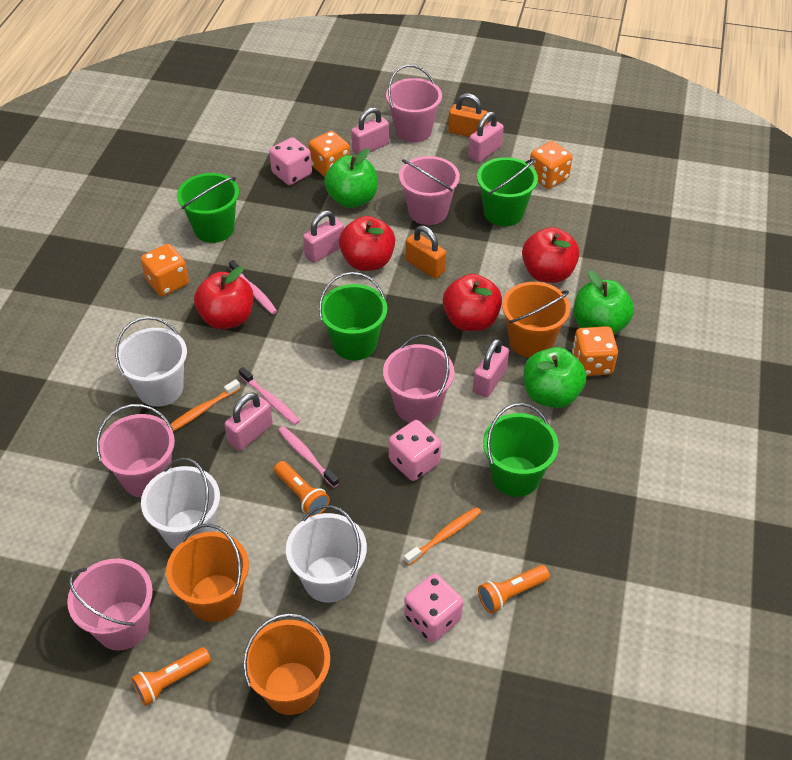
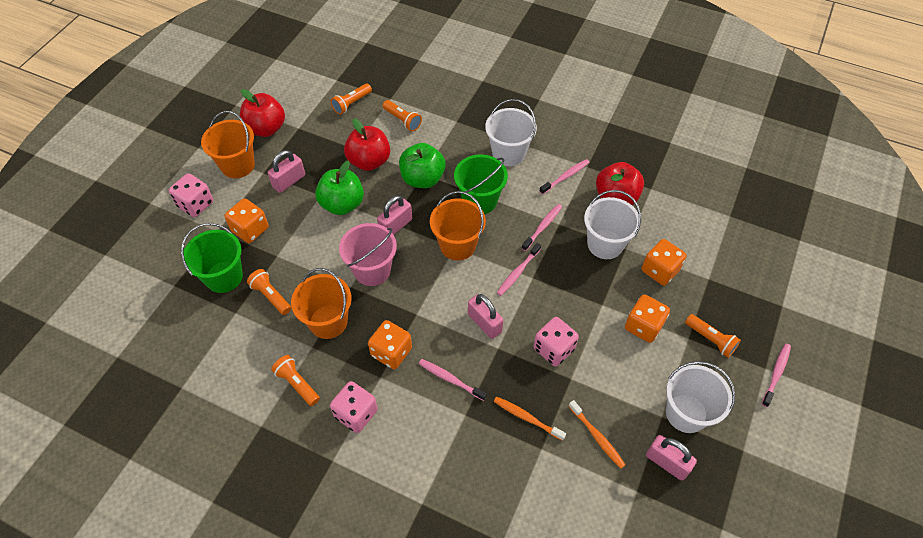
green apple: 3 -> 2
green bucket: 4 -> 2
orange flashlight: 3 -> 5
orange padlock: 2 -> 0
pink bucket: 5 -> 1
pink padlock: 5 -> 4
pink toothbrush: 3 -> 5
red apple: 4 -> 3

